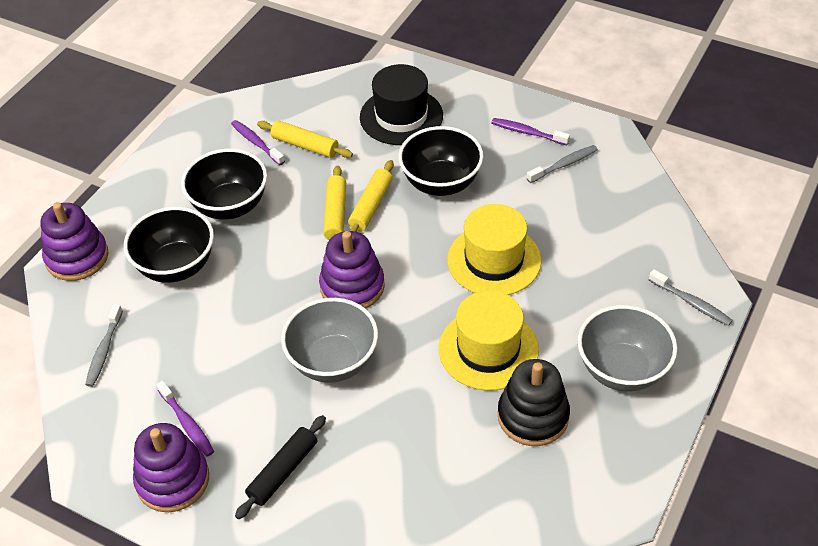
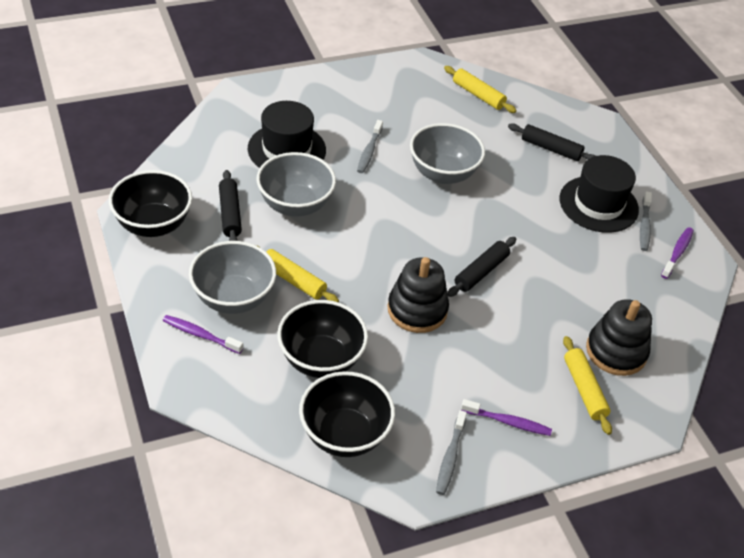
black hat: 1 -> 2
black rolling pin: 1 -> 3
black stacking toy: 1 -> 2
grey bowl: 2 -> 3
purple stacking toy: 3 -> 0
yellow hat: 2 -> 0

